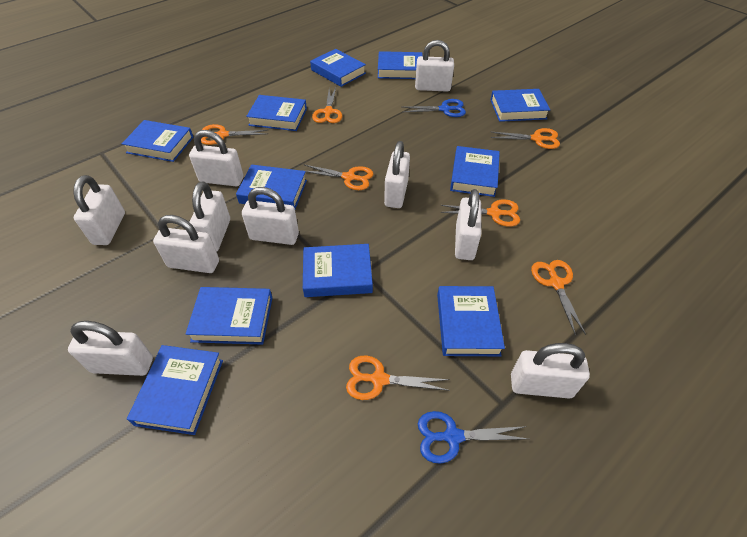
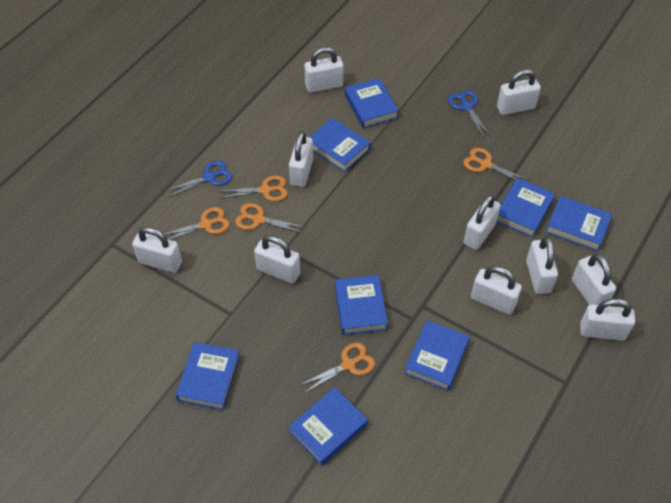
blue book: 11 -> 8
orange scissors: 7 -> 5

